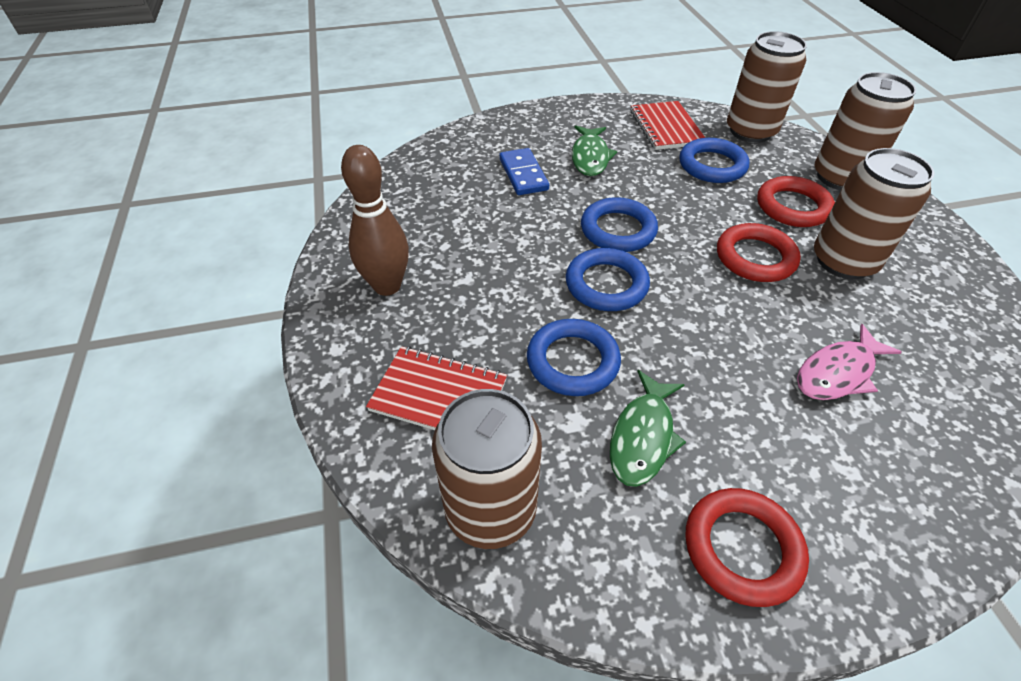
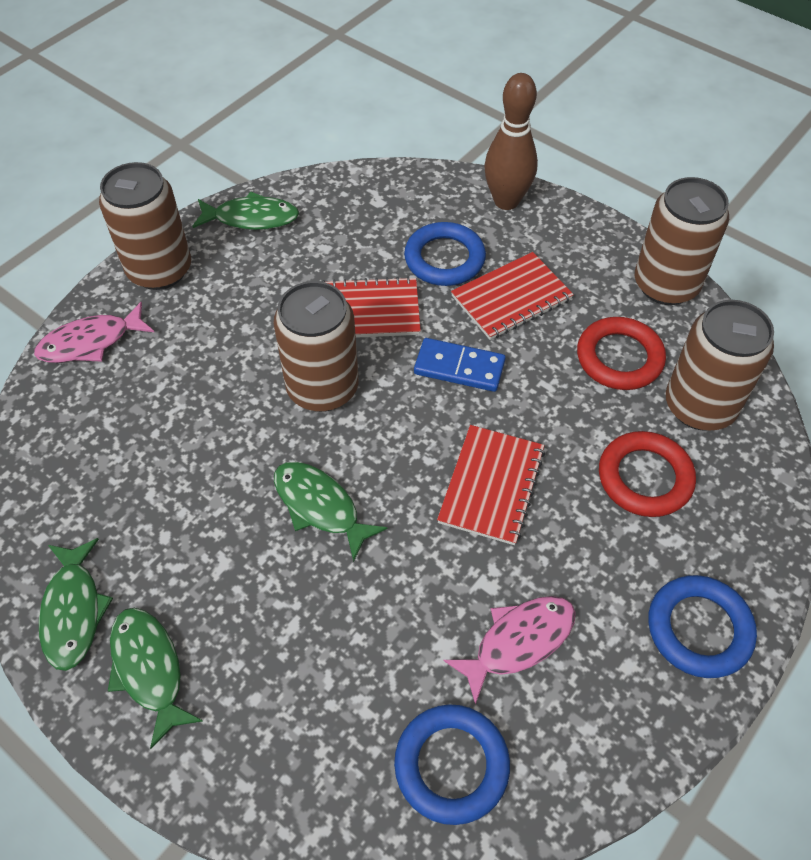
blue ring: 4 -> 3
green fish: 2 -> 4
pink fish: 1 -> 2
red notebook: 2 -> 3
red ring: 3 -> 2

